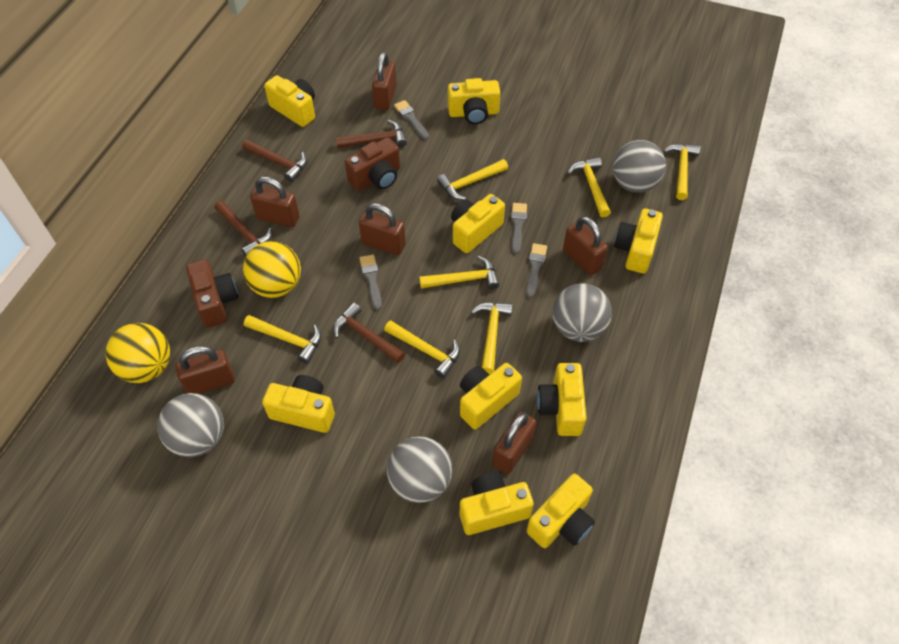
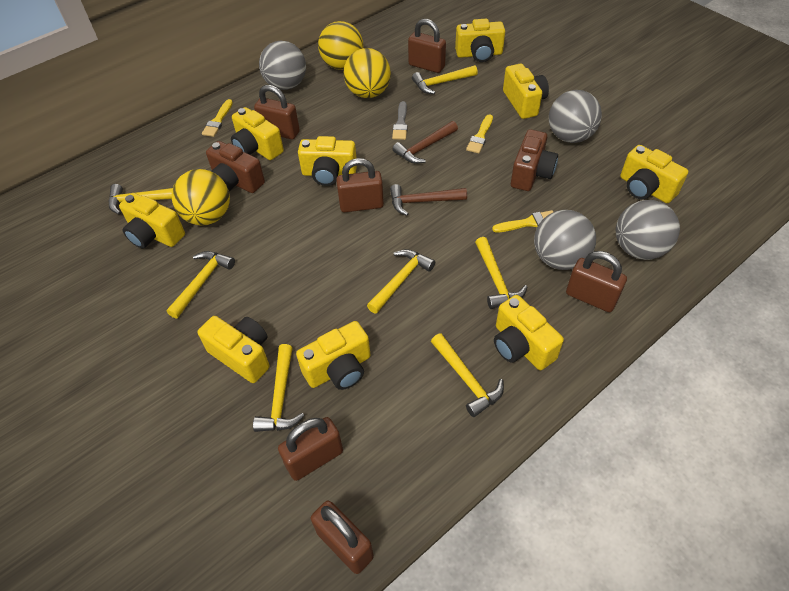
brown hammer: 4 -> 2
grey brush: 4 -> 1
yellow ball: 2 -> 3
yellow brush: 0 -> 3

